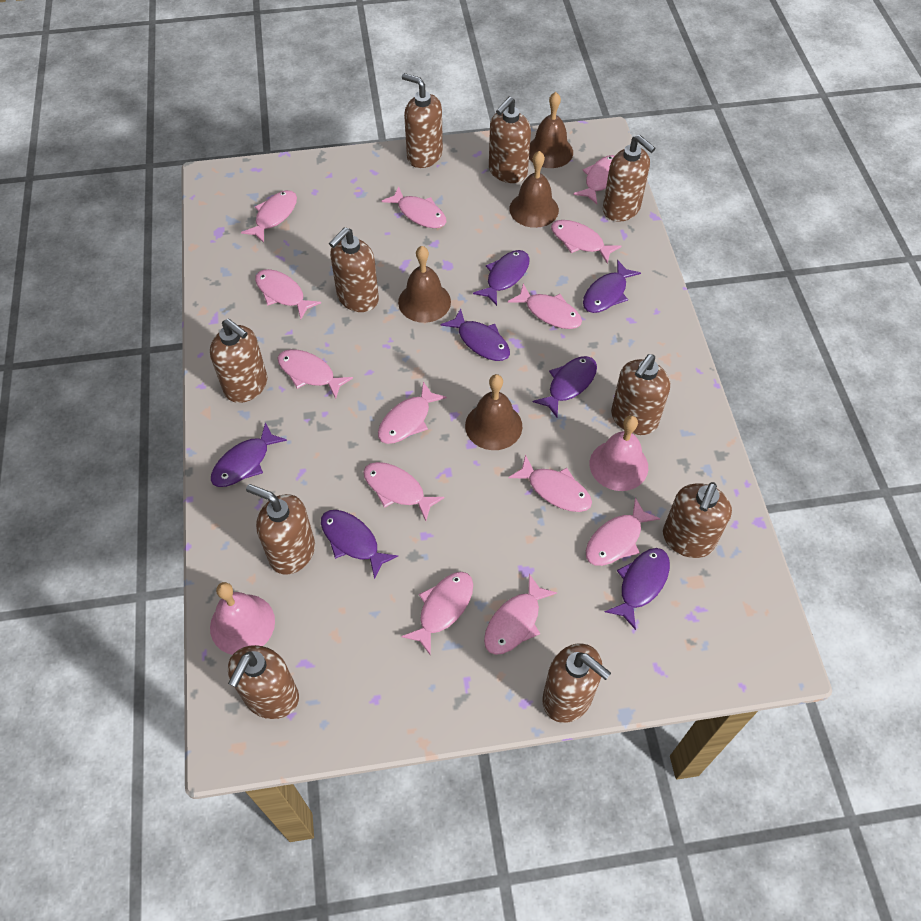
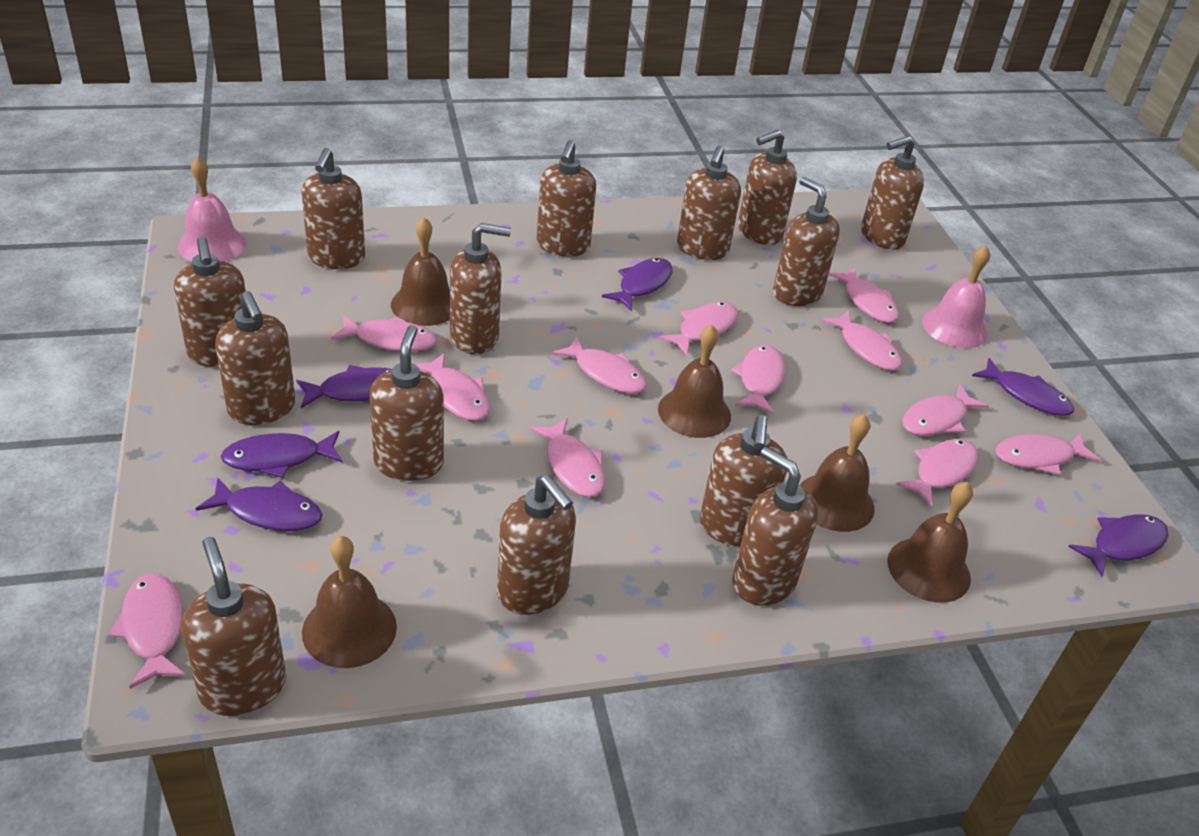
brown bell: 4 -> 5
brown soap dispenser: 10 -> 14
pink fish: 13 -> 12
purple fish: 7 -> 6

